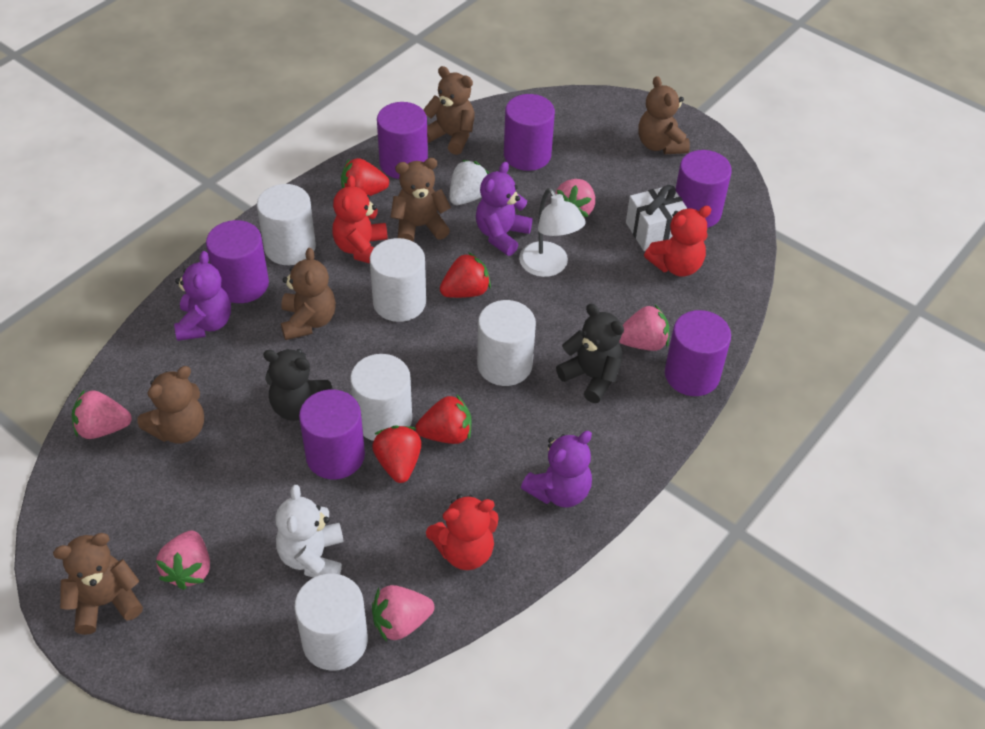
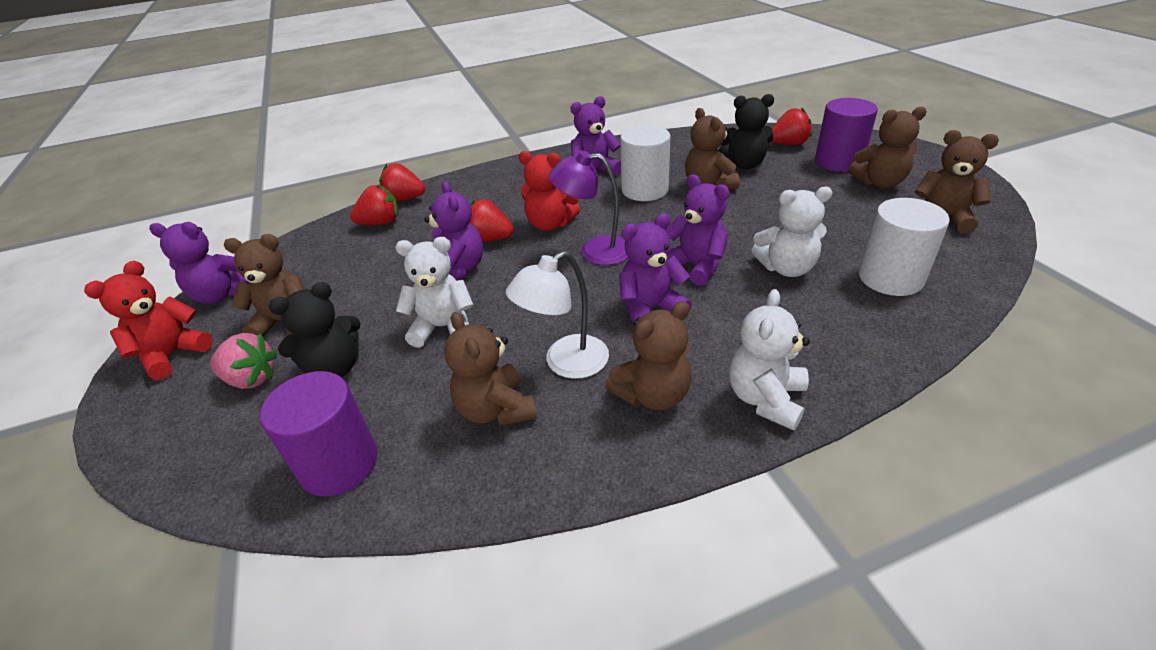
pink strawberry: 5 -> 1
purple cylinder: 6 -> 2
purple lamp: 0 -> 1
purple teddy bear: 3 -> 5
red teddy bear: 3 -> 2
white cylinder: 5 -> 2
white gift: 1 -> 0
white strawberry: 1 -> 0
white teddy bear: 1 -> 3

